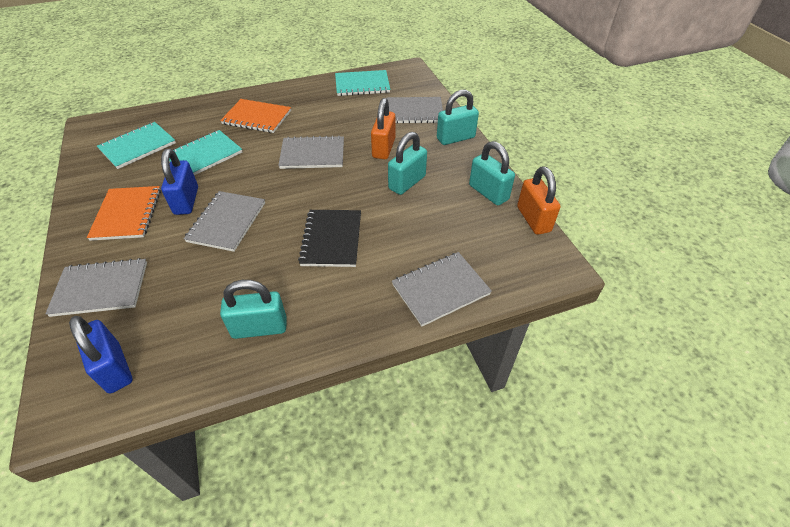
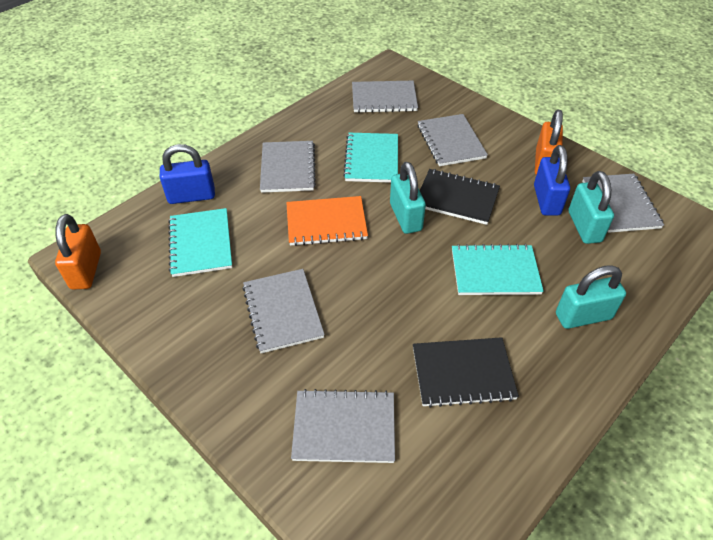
black notebook: 1 -> 2
grey notebook: 5 -> 6
orange notebook: 2 -> 1
turquoise padlock: 4 -> 3

